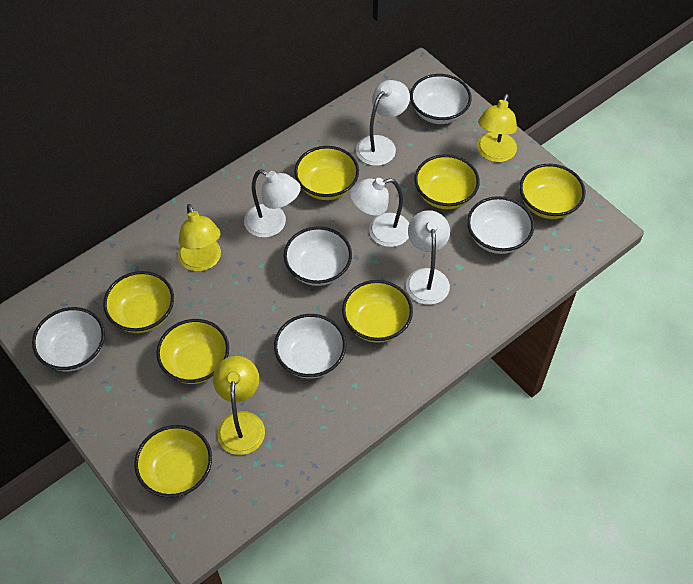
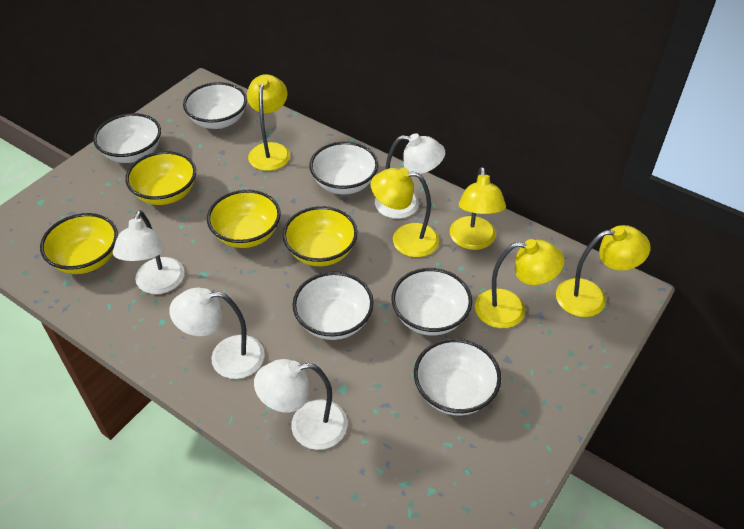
white bowl: 5 -> 6
yellow bowl: 7 -> 4
yellow lamp: 3 -> 5

